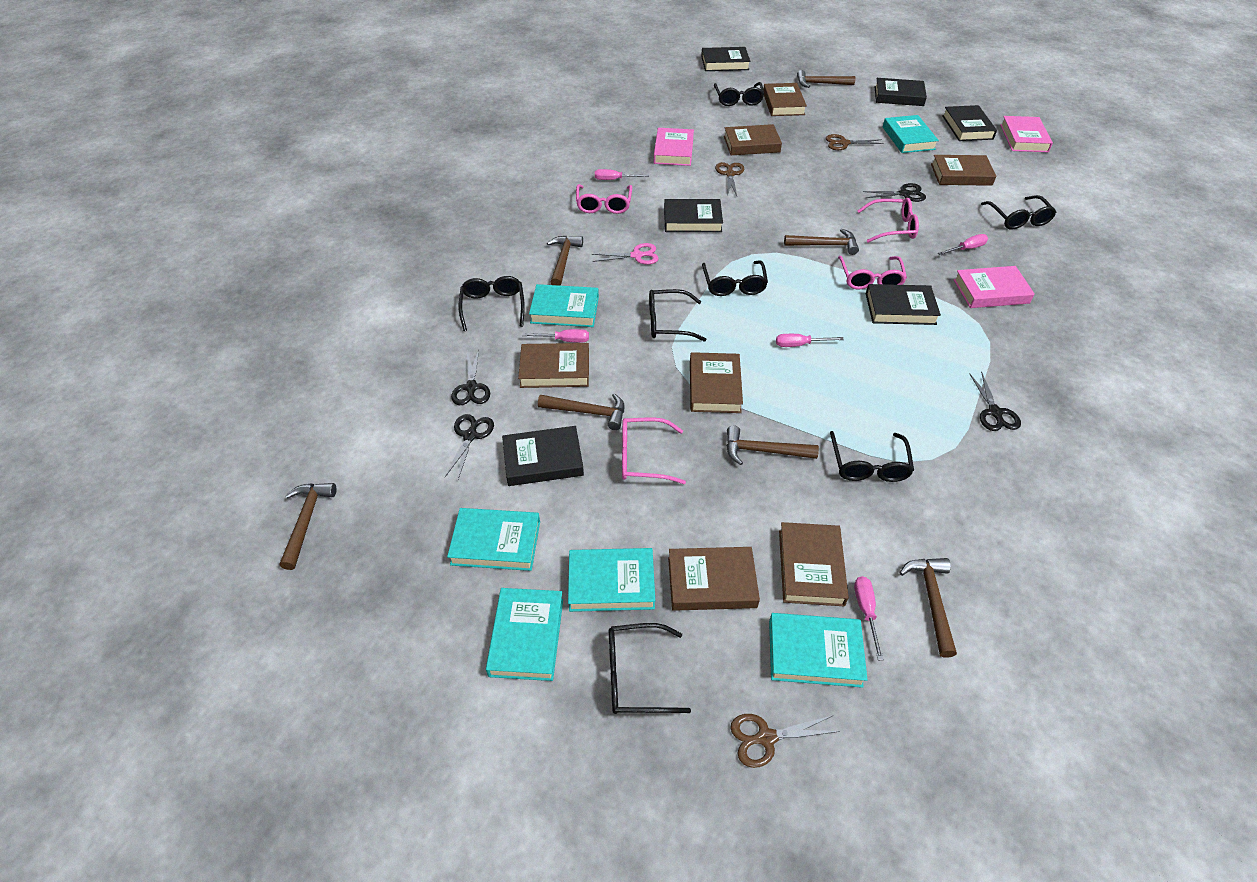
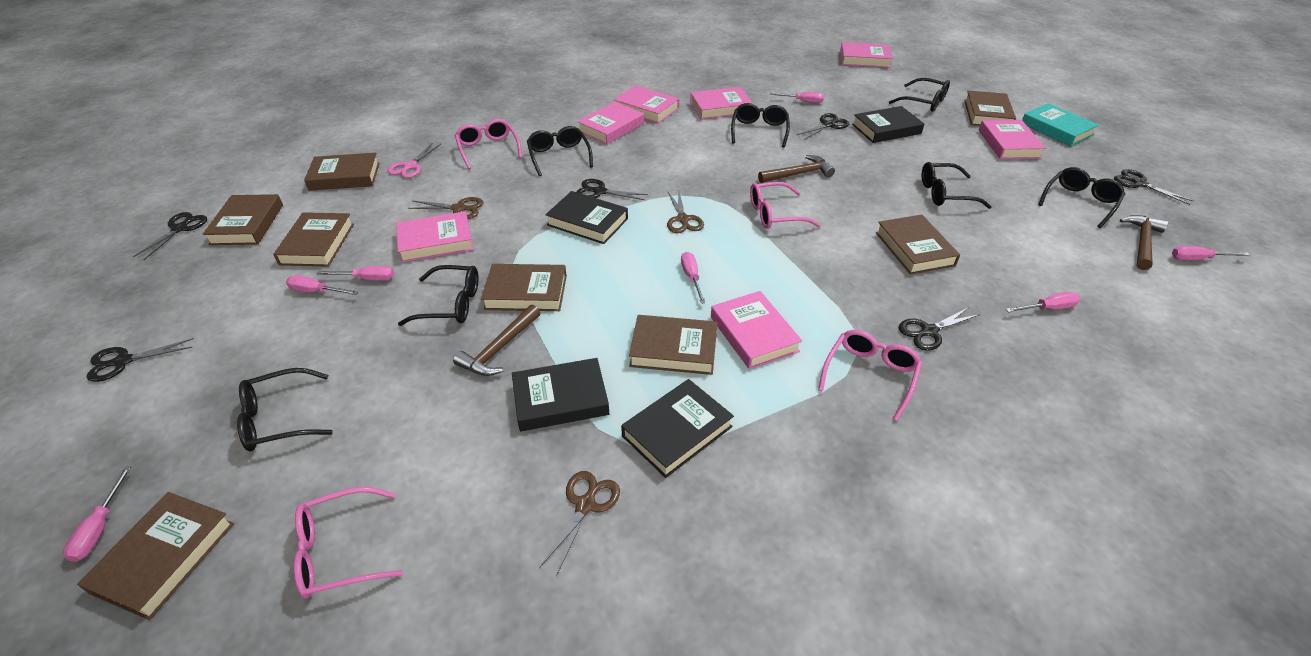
black book: 6 -> 4
black scissors: 4 -> 6
brown book: 7 -> 8
brown hammer: 7 -> 3
pink book: 3 -> 7
pink screwdriver: 5 -> 7
turquoise book: 6 -> 1

